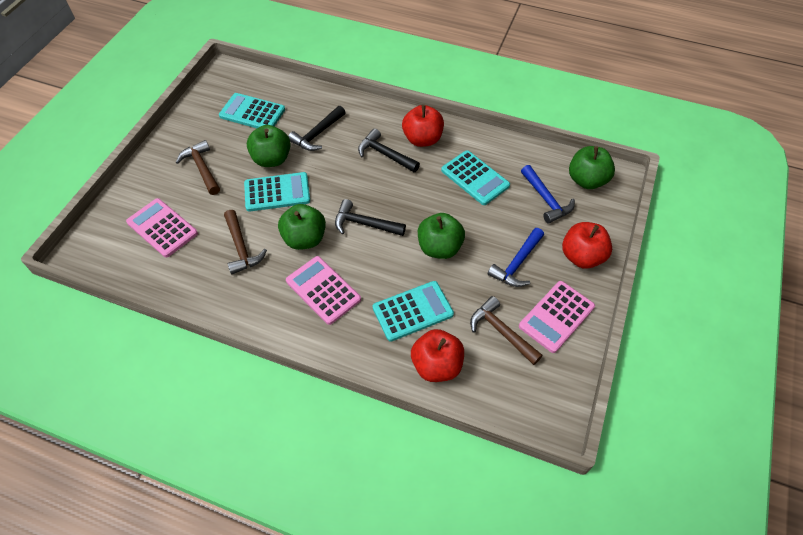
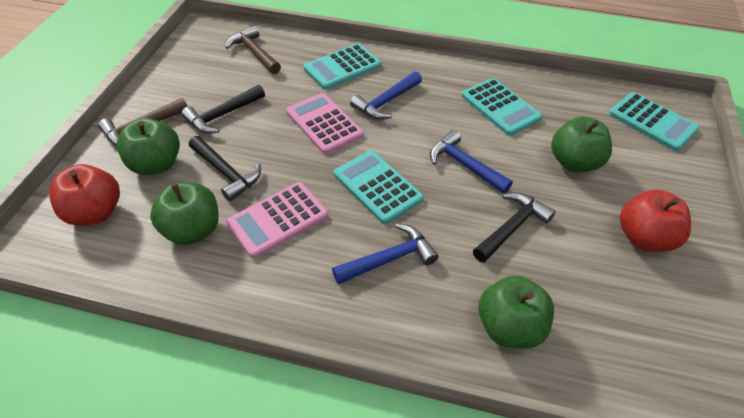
blue hammer: 2 -> 3
brown hammer: 3 -> 2
pink calculator: 3 -> 2
red apple: 3 -> 2

